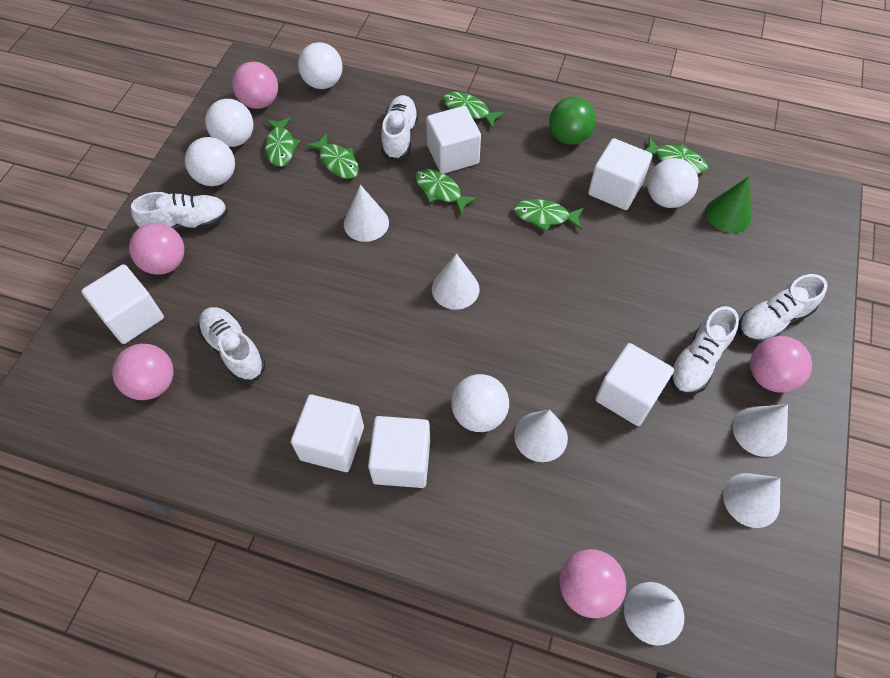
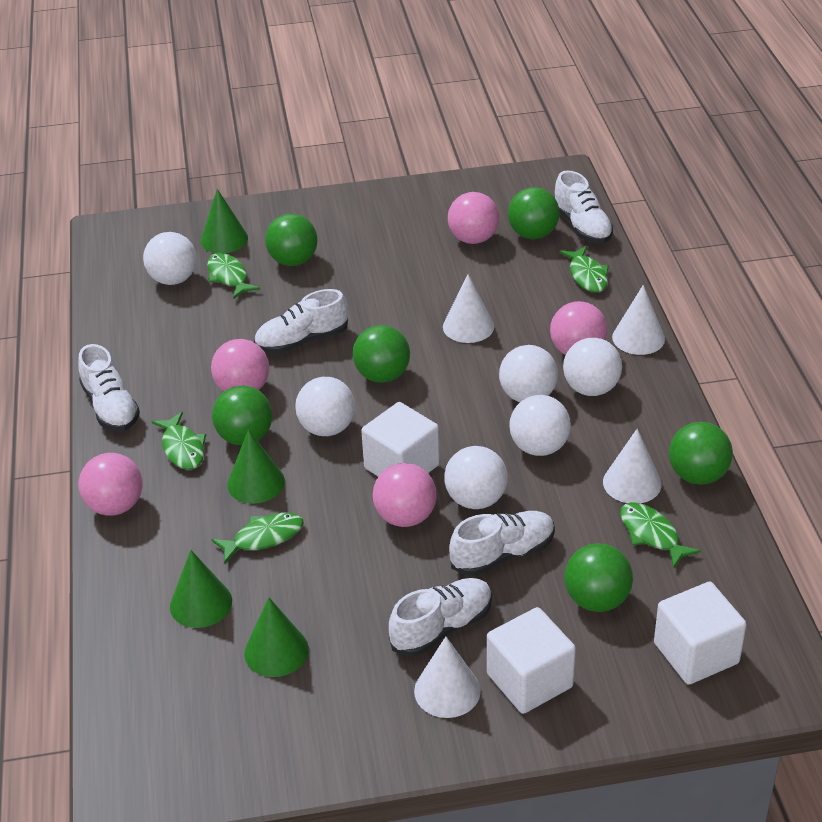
green ball: 1 -> 6
green cone: 1 -> 4
green fish: 6 -> 5
white ball: 5 -> 6
white cone: 6 -> 4
white cube: 6 -> 3

